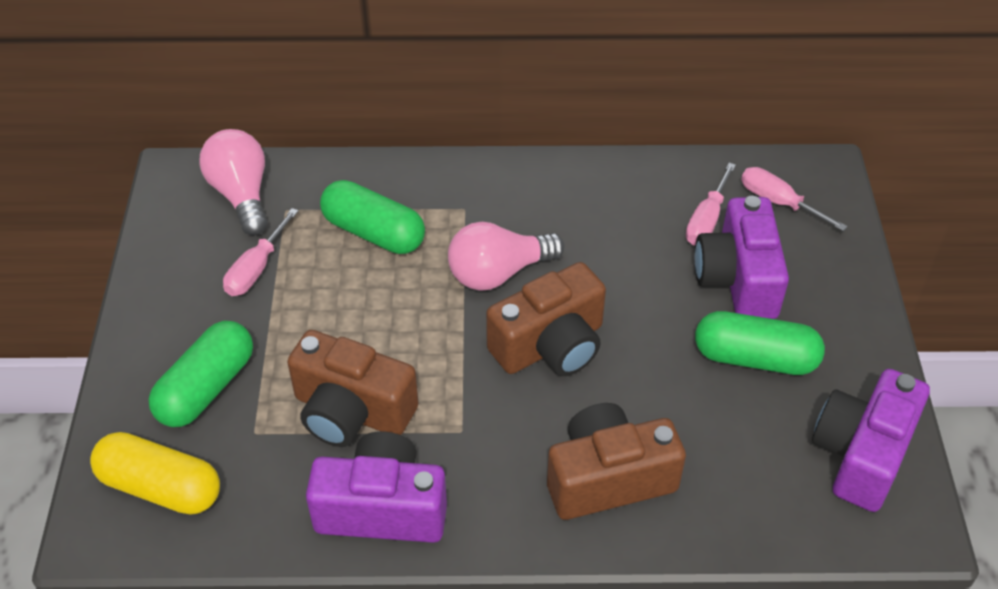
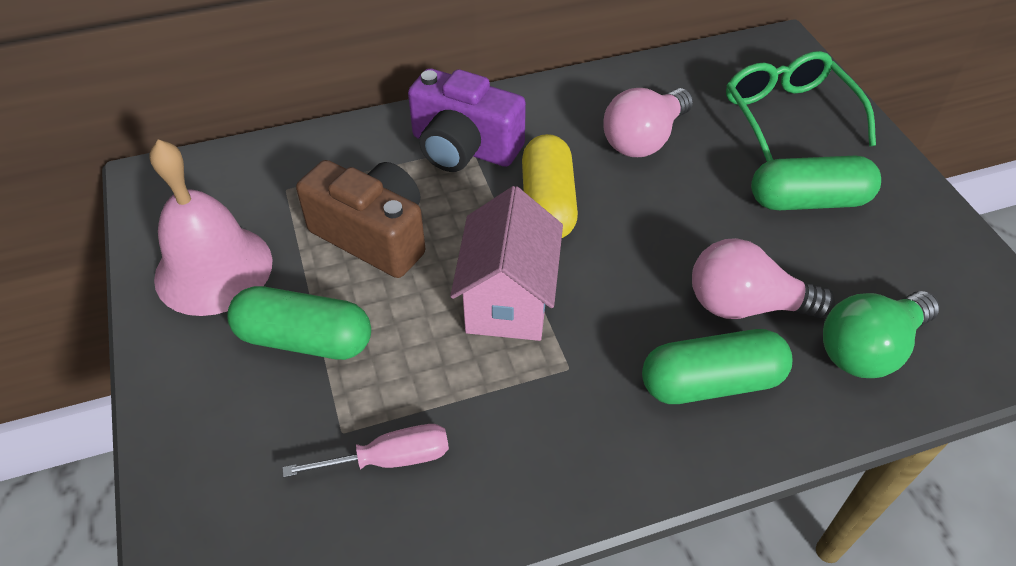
brown camera: 3 -> 1
green glasses: 0 -> 1
green light bulb: 0 -> 1
pink bell: 0 -> 1
pink house: 0 -> 1
pink screwdriver: 3 -> 1
purple camera: 3 -> 1

